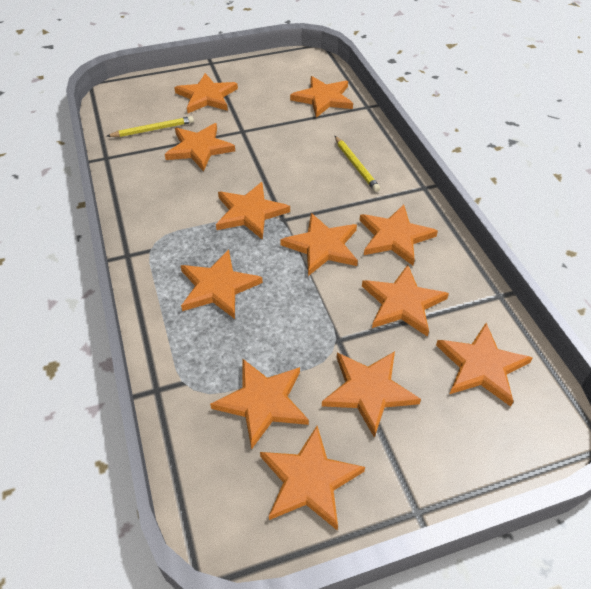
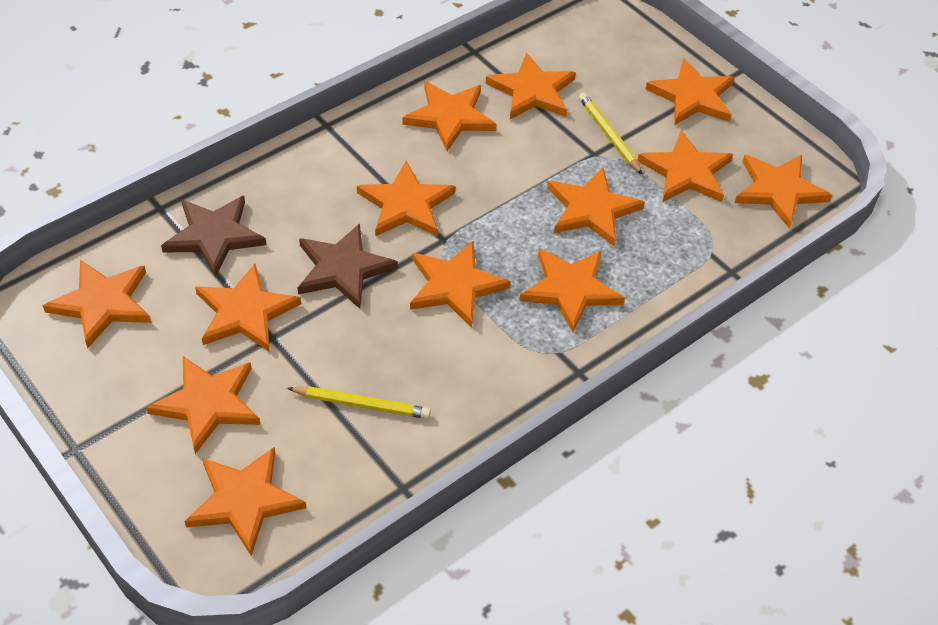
brown star: 0 -> 2
orange star: 12 -> 13

